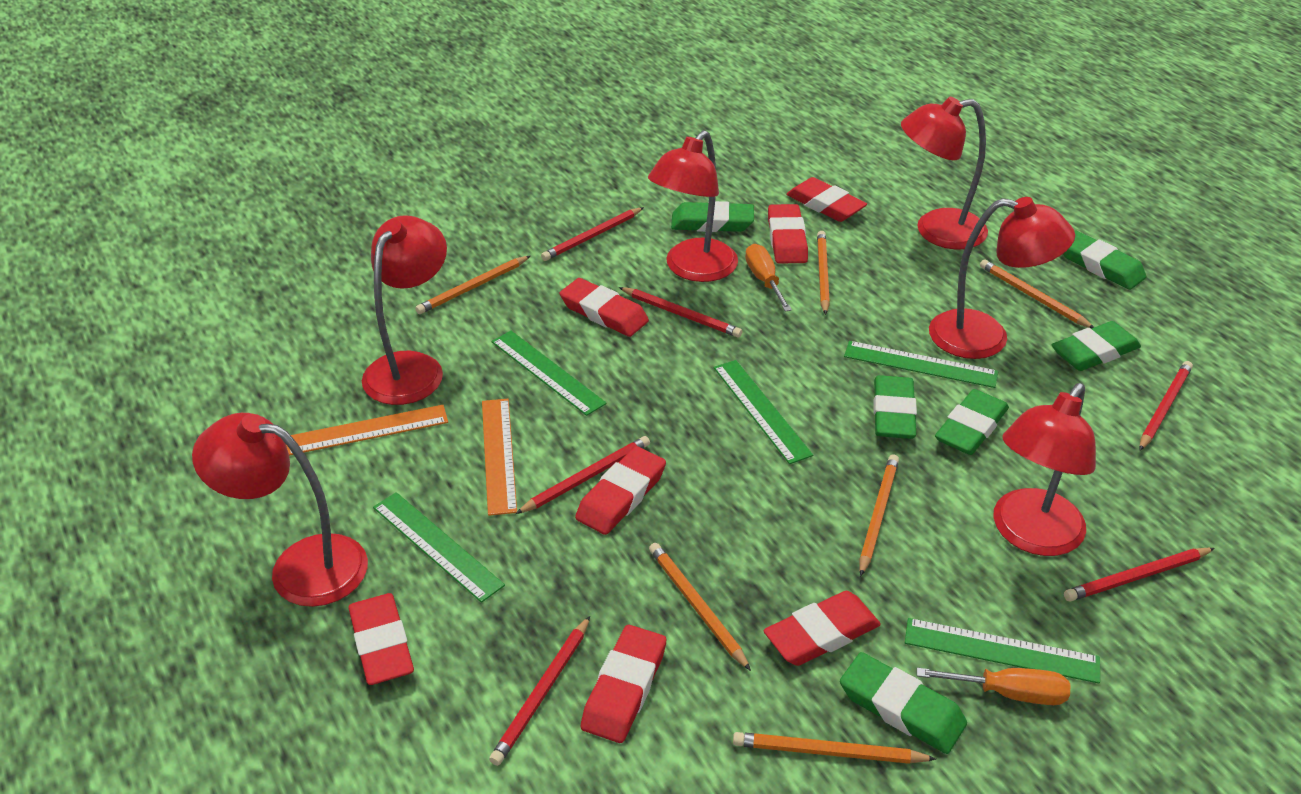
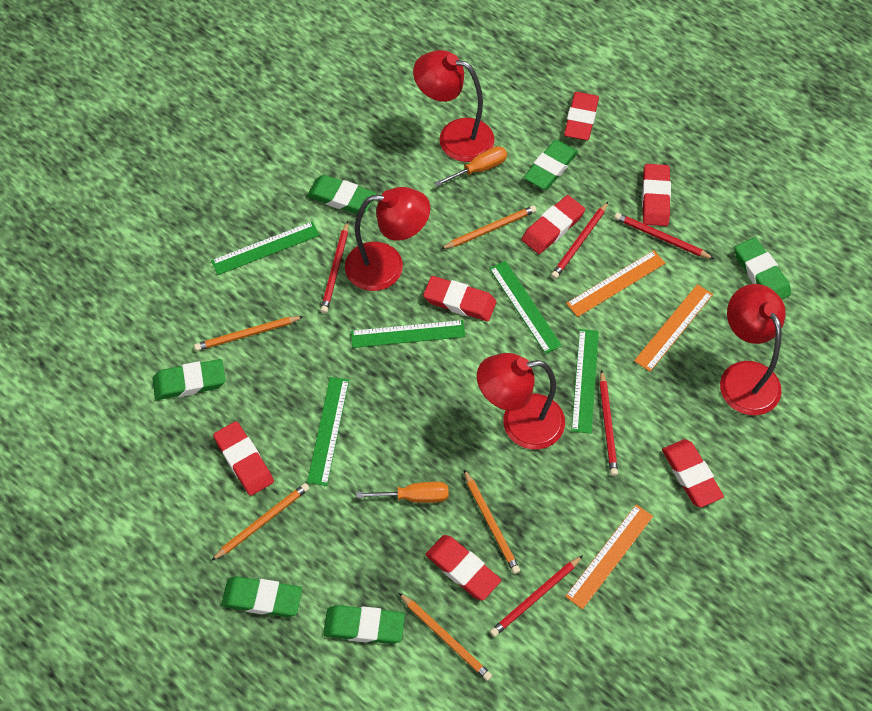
orange pencil: 6 -> 5
orange ruler: 2 -> 3
red lamp: 6 -> 4
red pencil: 6 -> 5

